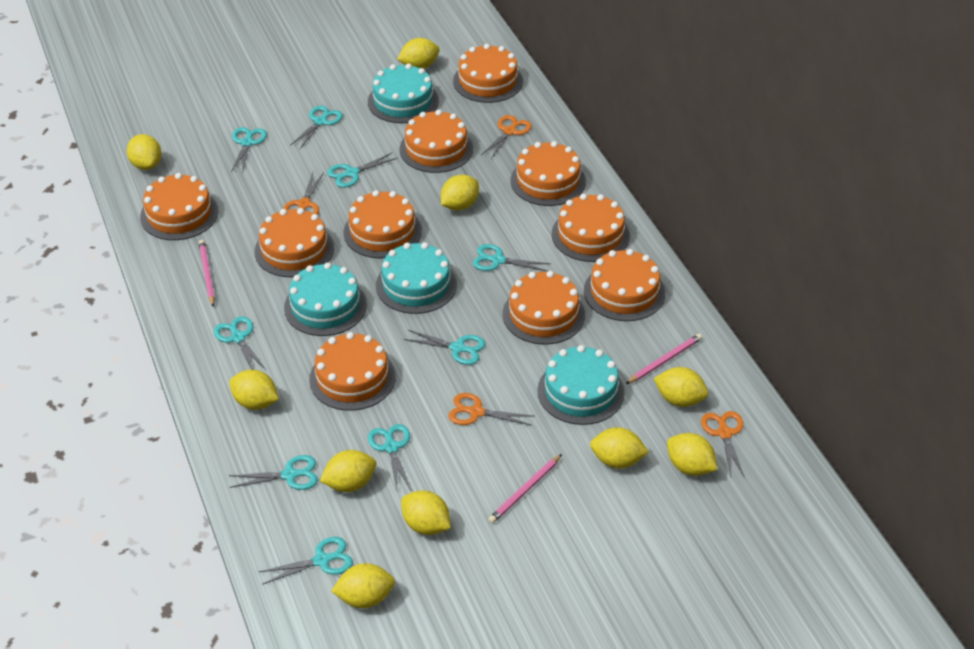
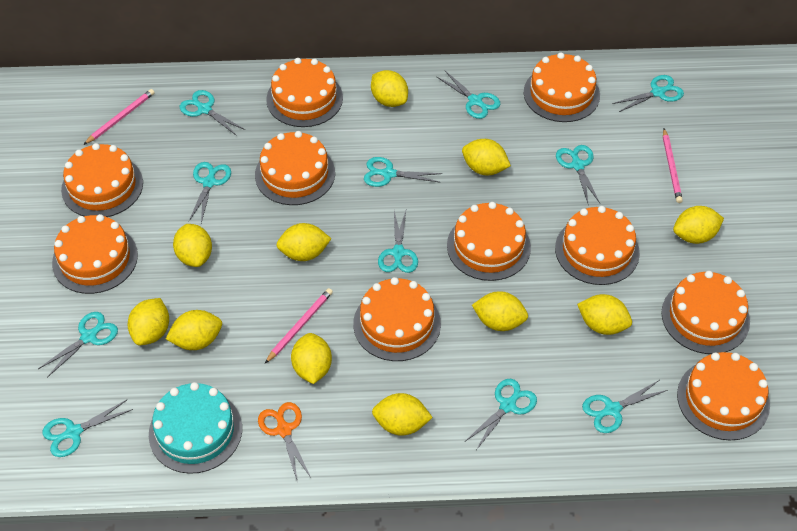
orange scissors: 4 -> 1
turquoise cake: 4 -> 1
turquoise scissors: 9 -> 11
yellow lemon: 10 -> 11

